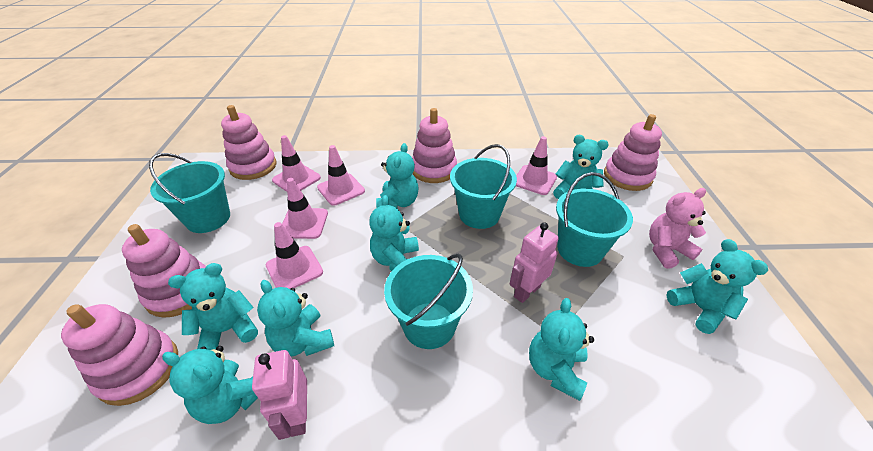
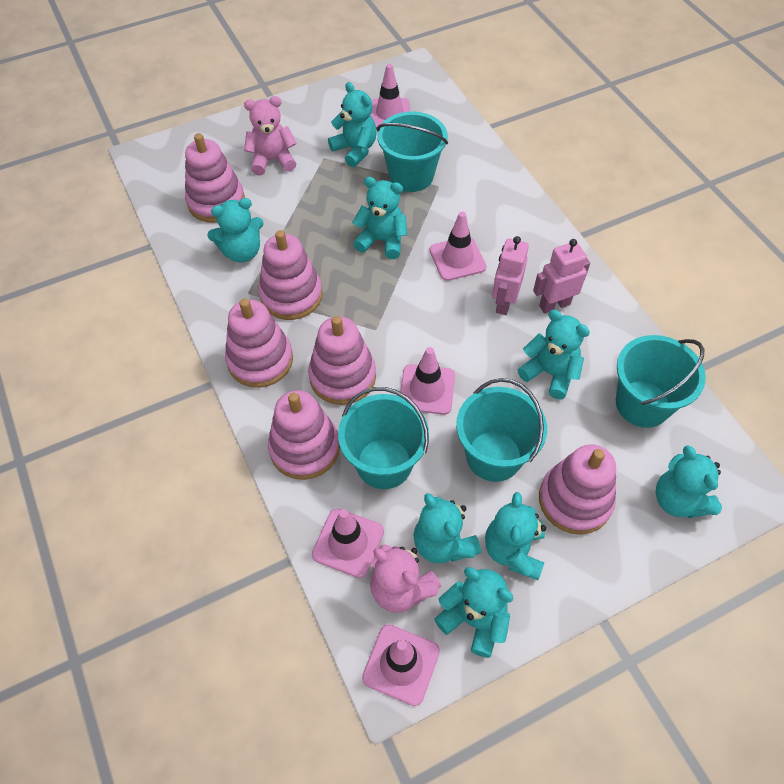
pink stacking toy: 5 -> 6
pink teddy bear: 1 -> 2

